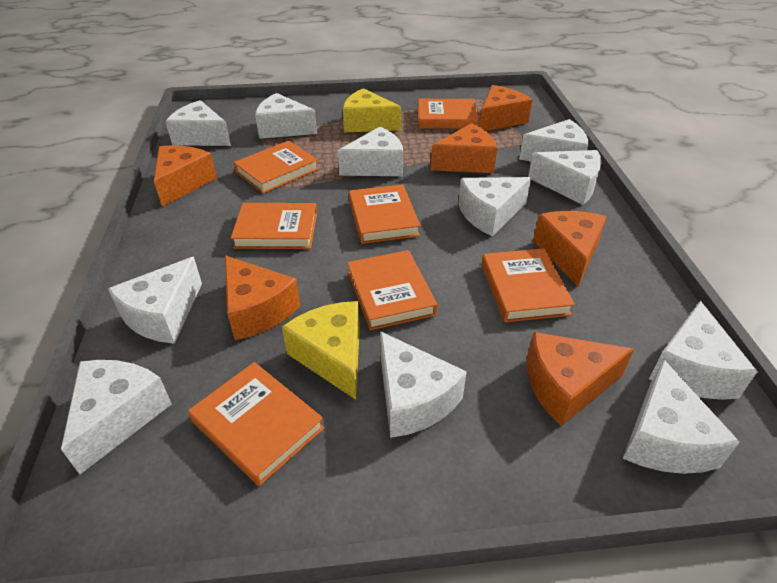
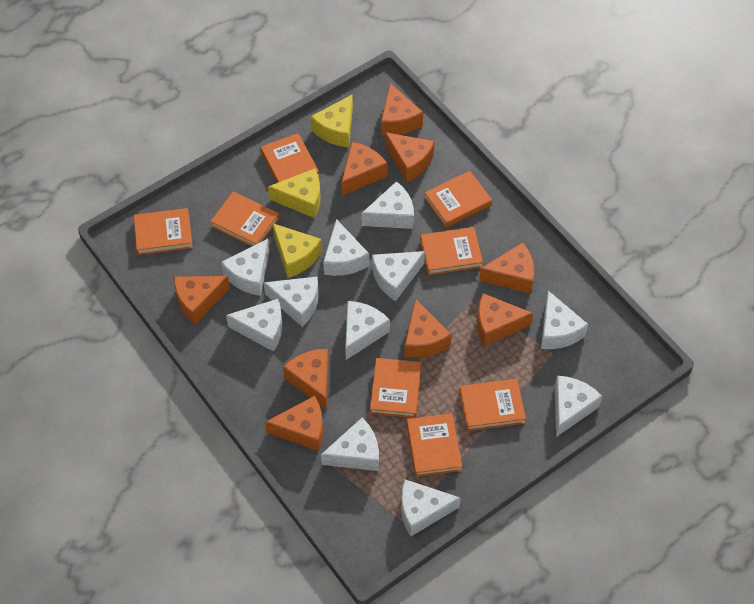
orange book: 7 -> 8
orange cheese: 6 -> 9
yellow cheese: 2 -> 3

